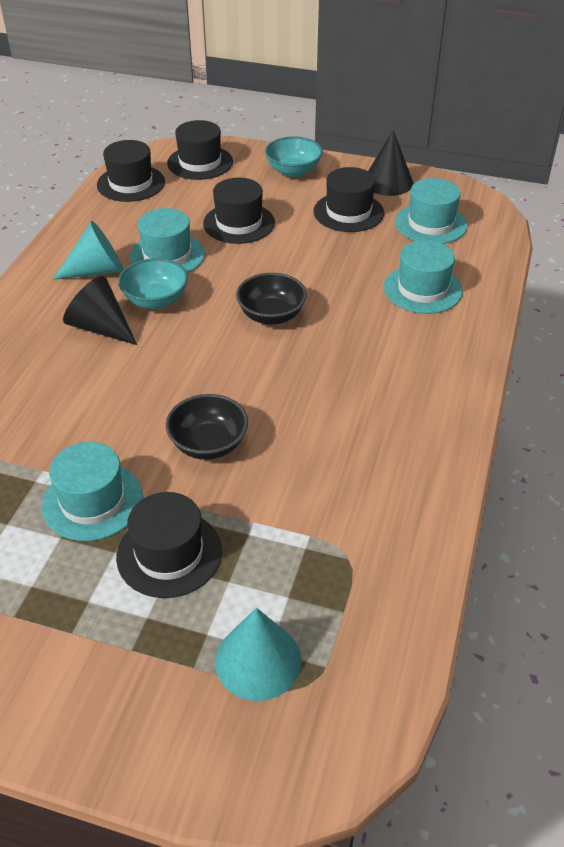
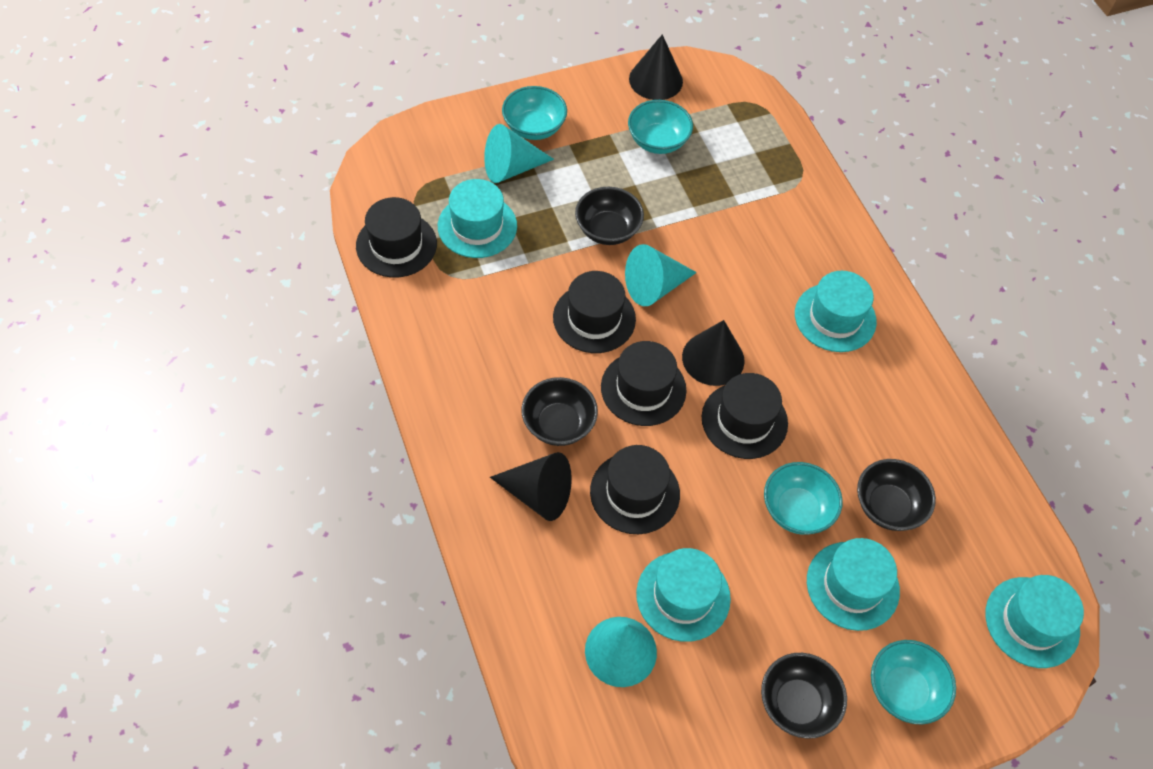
black bowl: 2 -> 4
black cone: 2 -> 3
turquoise bowl: 2 -> 4
turquoise cone: 2 -> 3
turquoise hat: 4 -> 5

